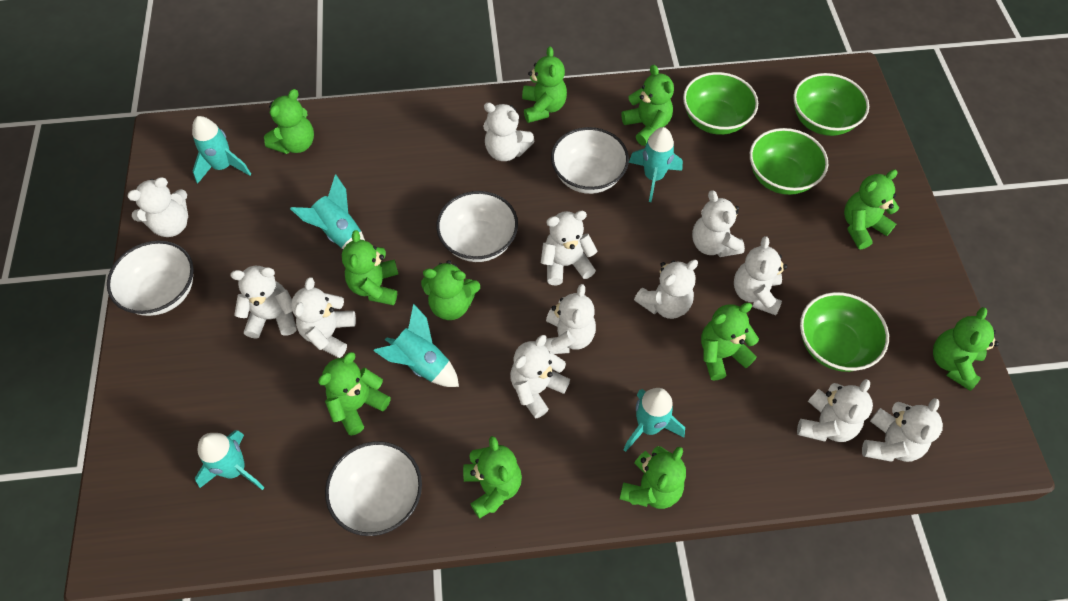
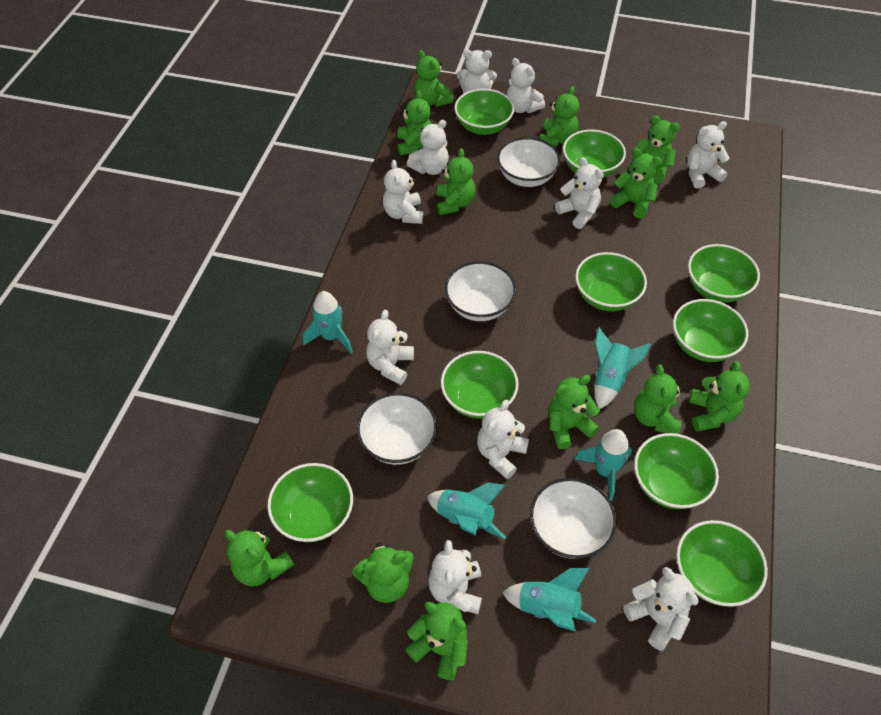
green bowl: 4 -> 9
green teddy bear: 11 -> 12
turquoise rocket: 6 -> 5
white teddy bear: 12 -> 10

